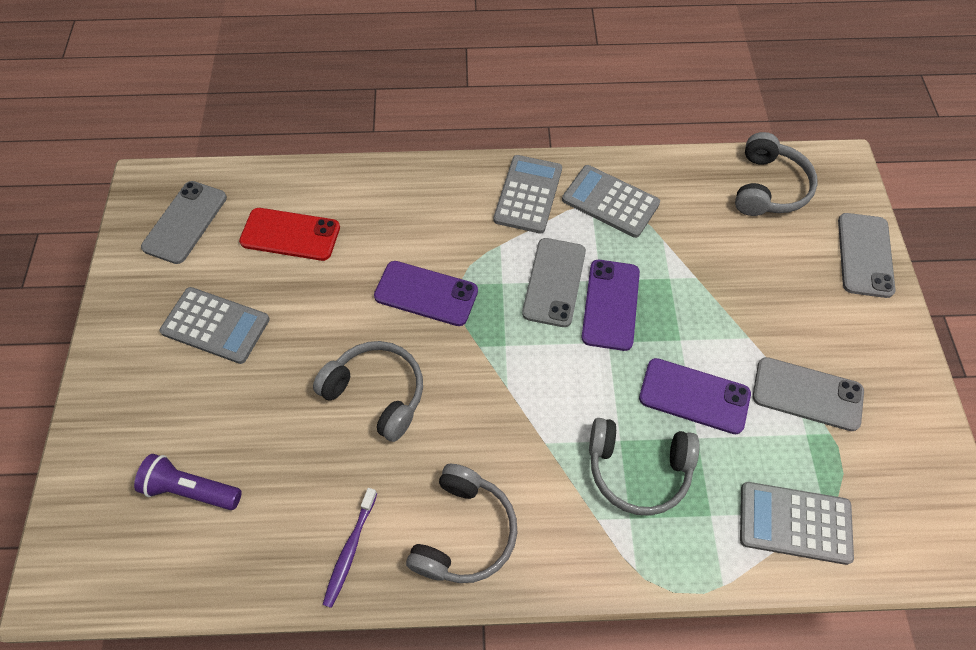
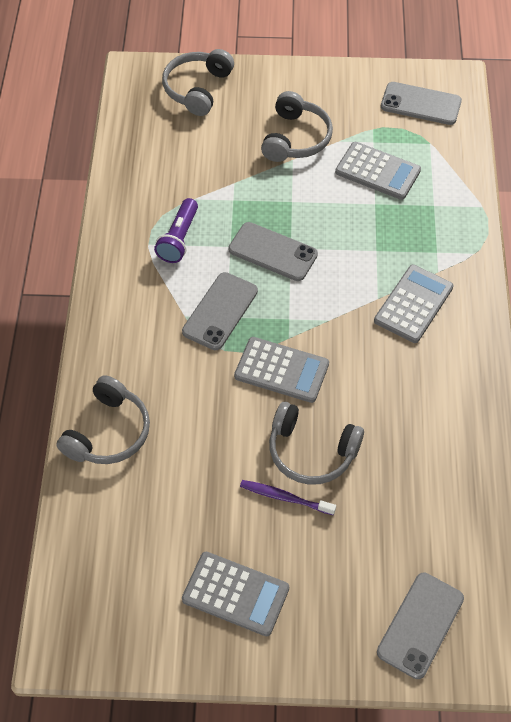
purple phone: 3 -> 0
red phone: 1 -> 0

